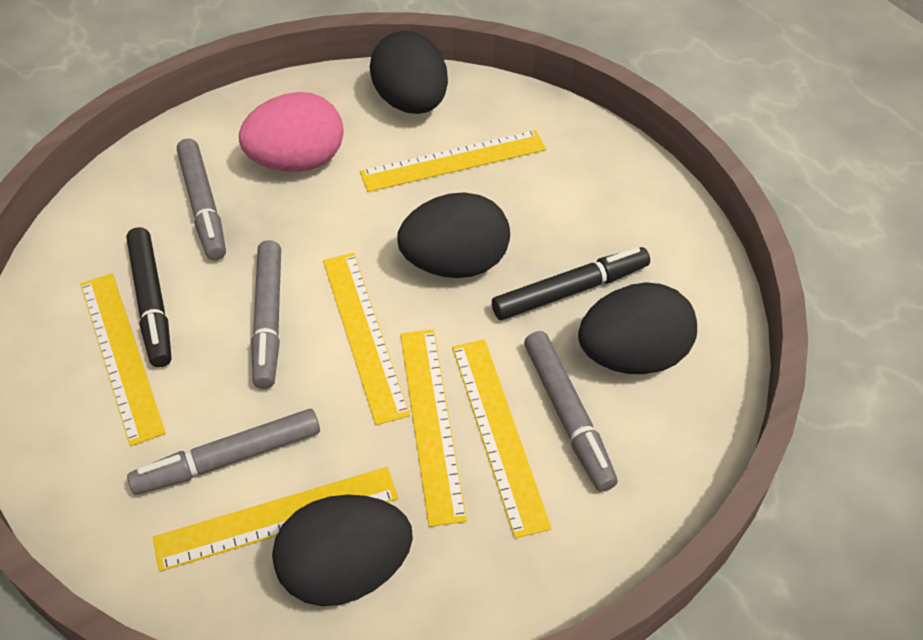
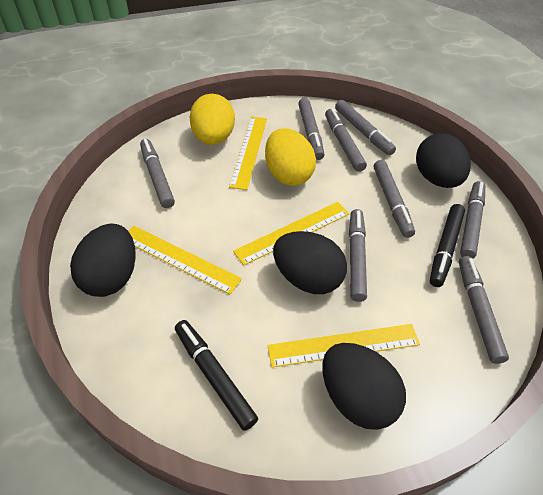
grey marker: 4 -> 8
pink egg: 1 -> 0
yellow egg: 0 -> 2
yellow ruler: 6 -> 4

